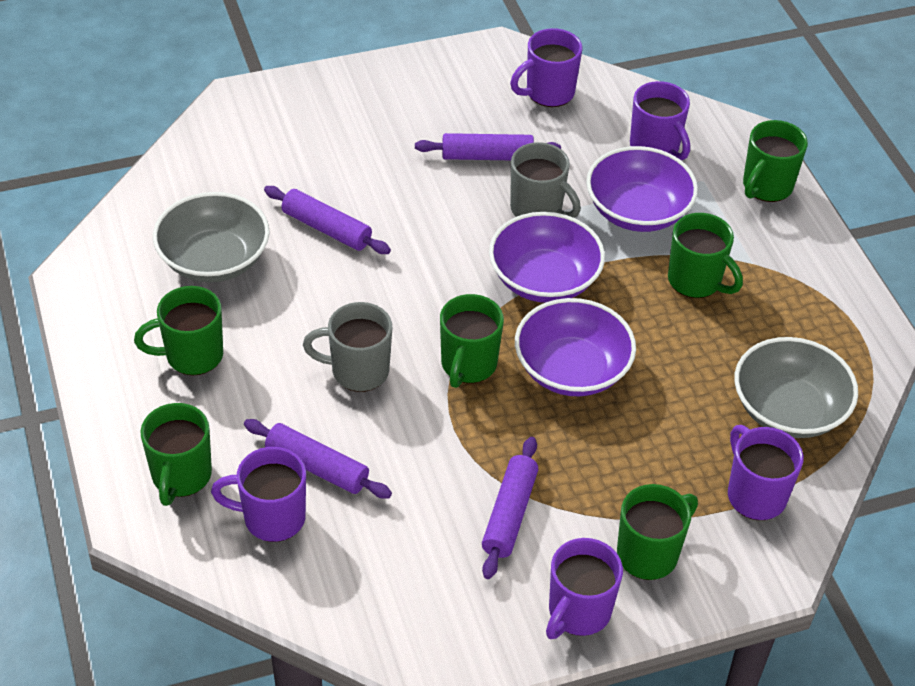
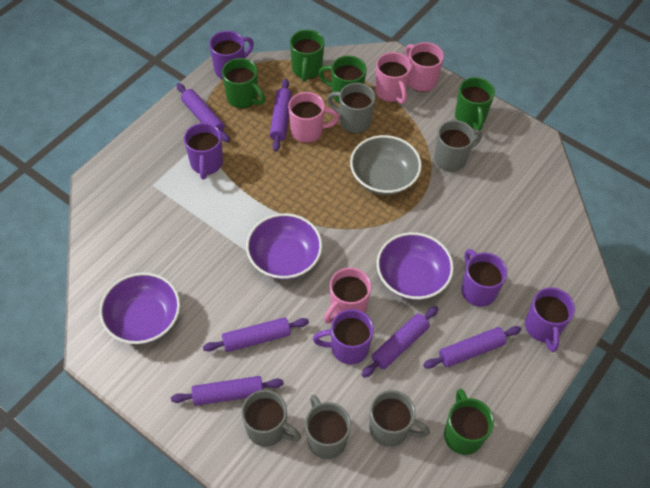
green mug: 6 -> 5
grey bowl: 2 -> 1
grey mug: 2 -> 5
pink mug: 0 -> 4
purple rolling pin: 4 -> 6

